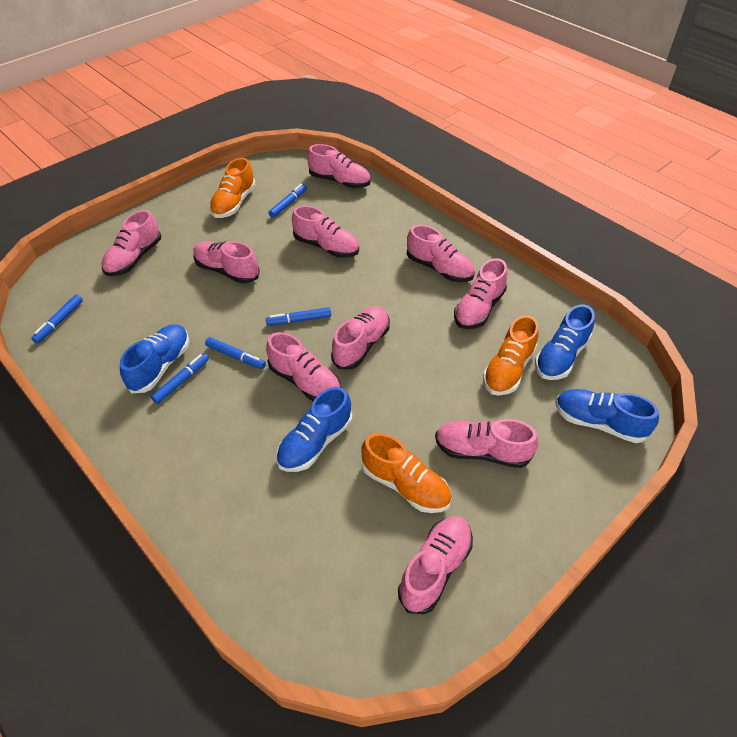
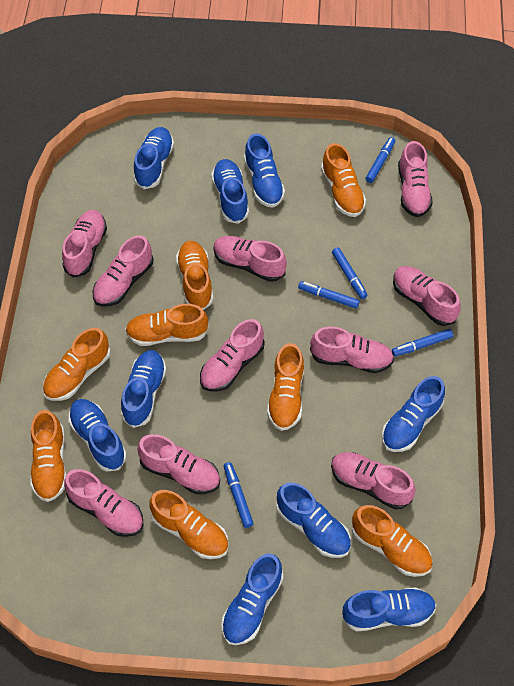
blue shoe: 4 -> 9
orange shoe: 3 -> 8

